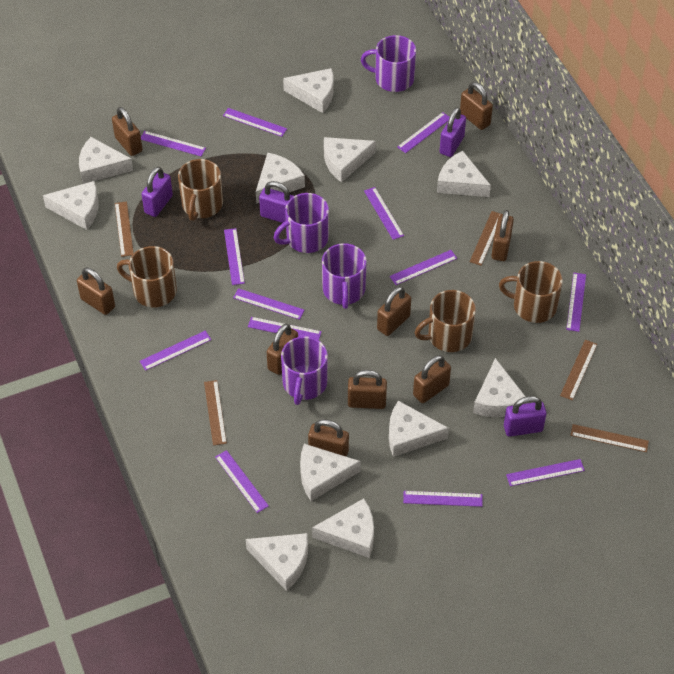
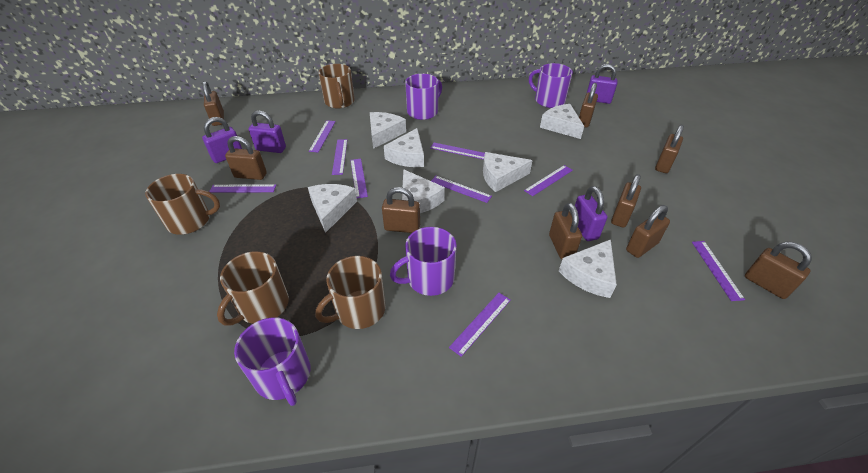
brown ruler: 5 -> 0
purple ruler: 13 -> 9
white cheese: 11 -> 7

